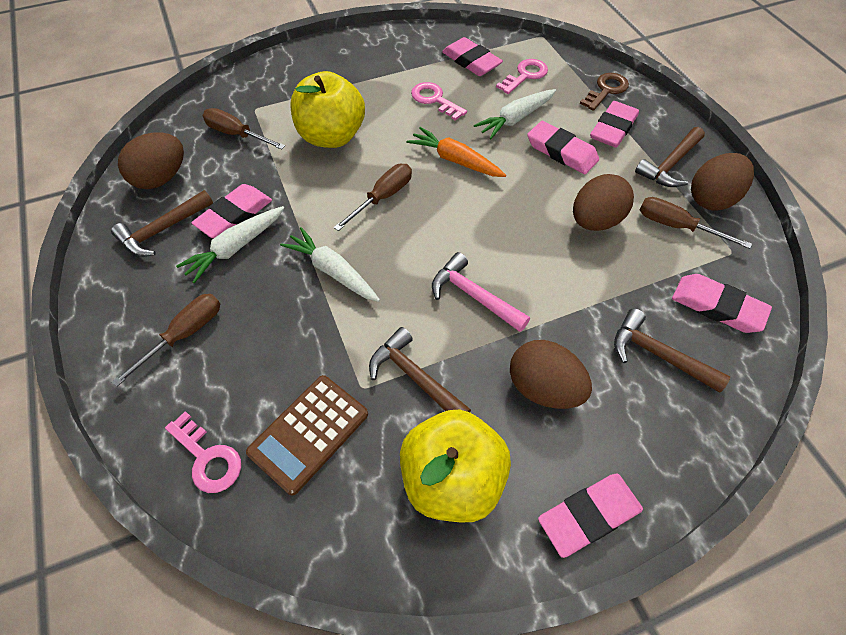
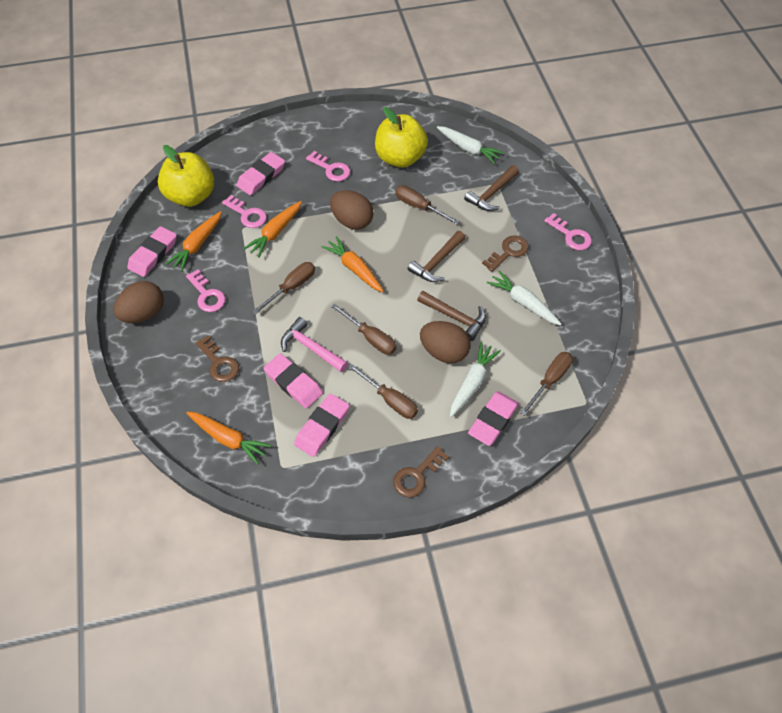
brown calculator: 1 -> 0
brown egg: 4 -> 3
brown hammer: 4 -> 3
brown key: 1 -> 3
brown screwdriver: 4 -> 5
orange carrot: 1 -> 4
pink eraser: 6 -> 5
pink key: 3 -> 4

